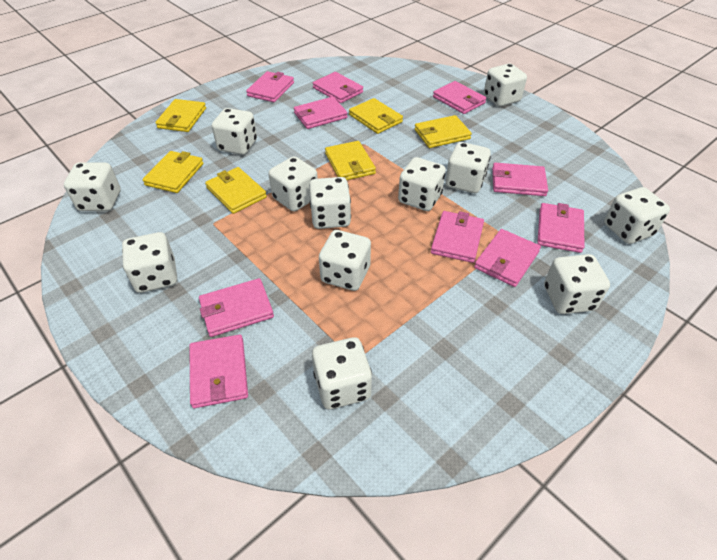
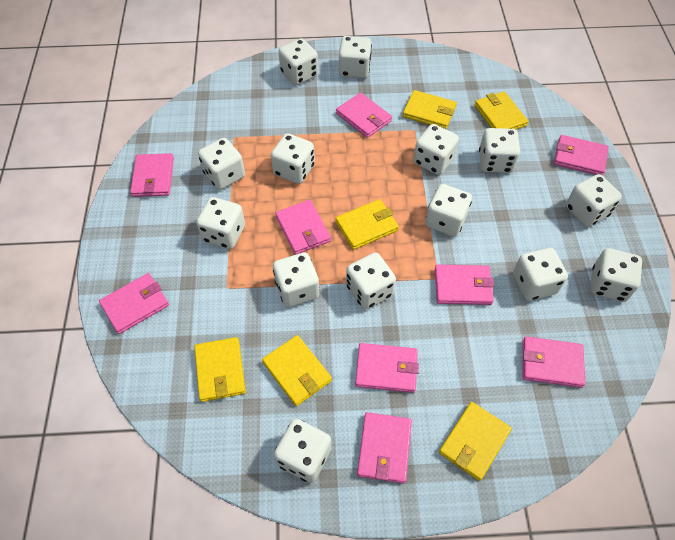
pink wallet: 10 -> 9
white dice: 12 -> 14

